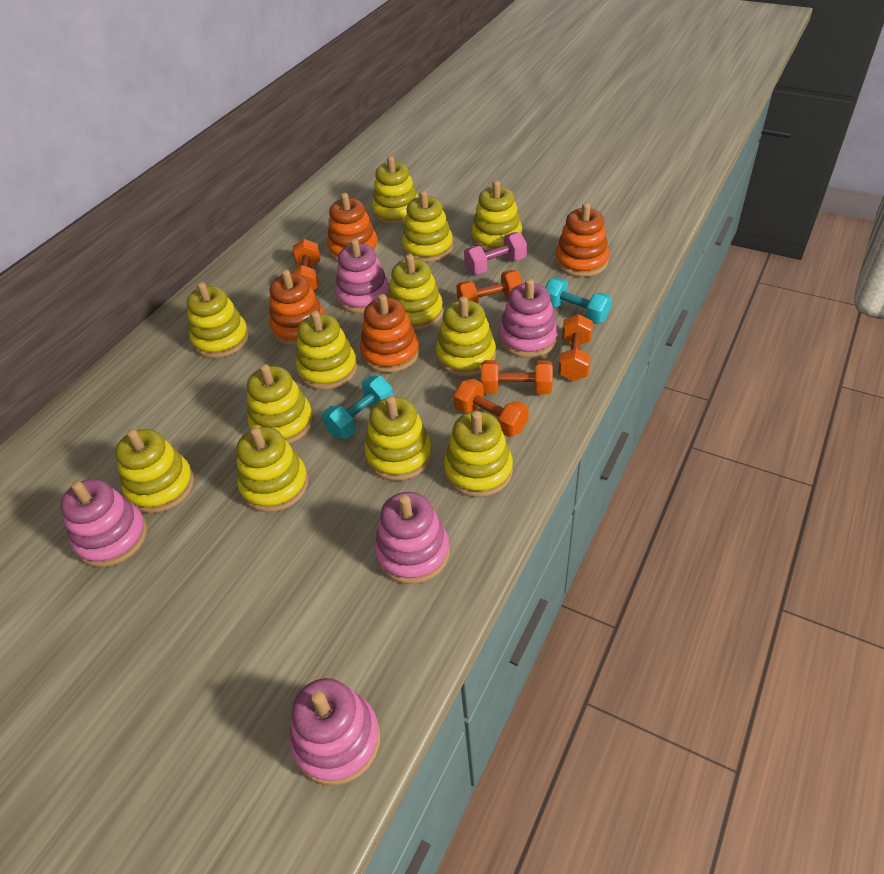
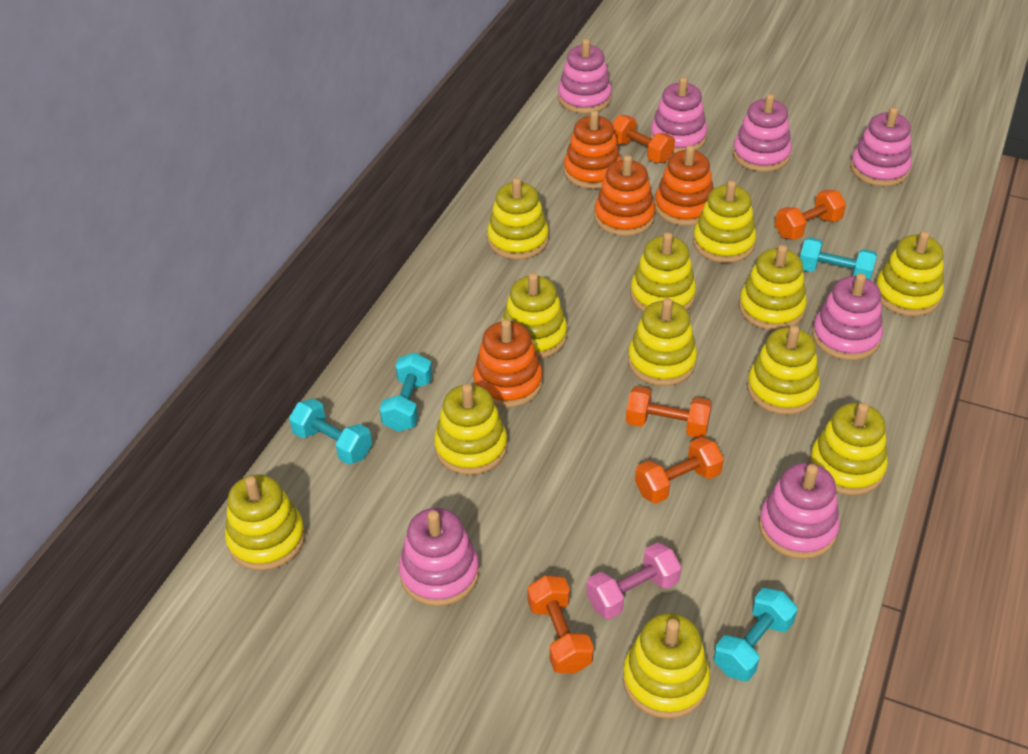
pink stacking toy: 5 -> 7
turquoise dumbbell: 2 -> 4

